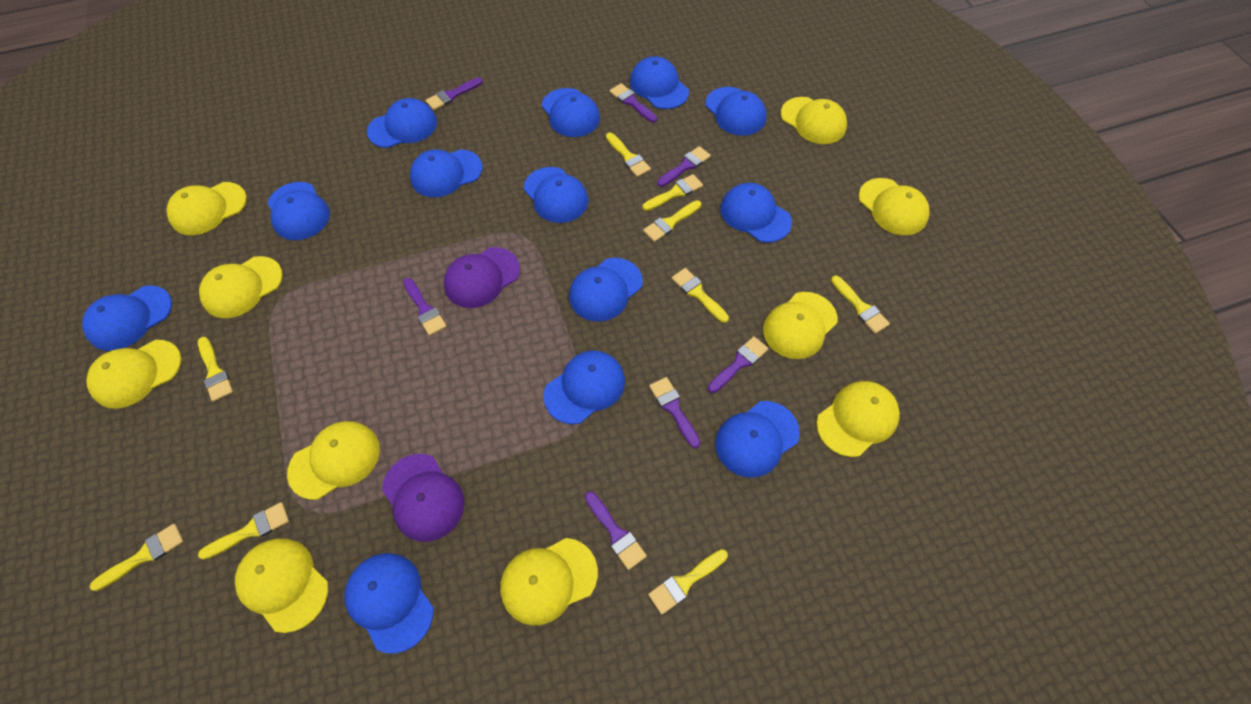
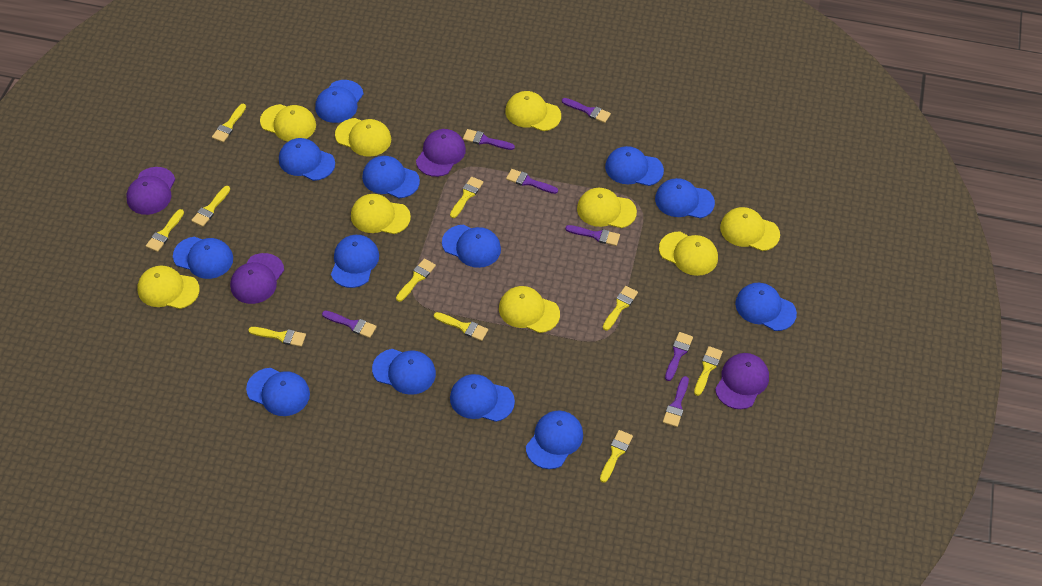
purple cap: 2 -> 4
yellow brush: 9 -> 10
yellow cap: 10 -> 9

